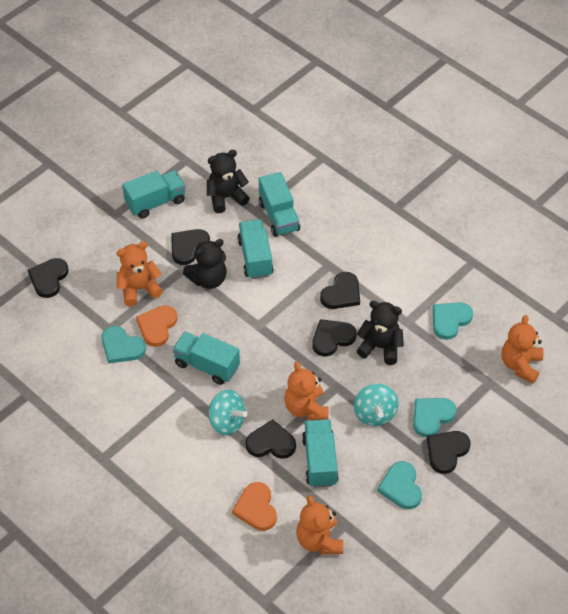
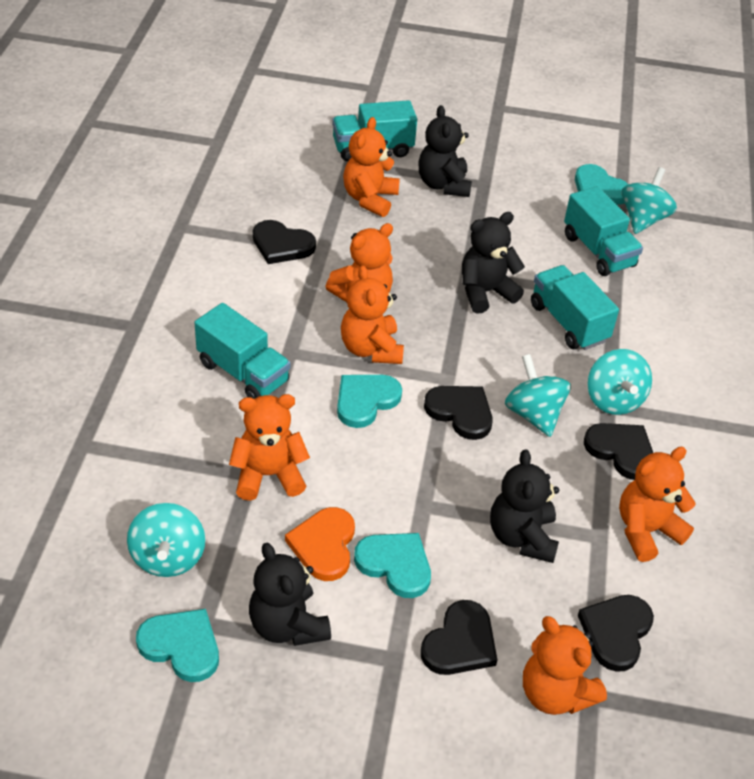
black heart: 6 -> 5
black teddy bear: 3 -> 4
orange heart: 2 -> 1
orange teddy bear: 4 -> 6
turquoise spinning top: 2 -> 4
turquoise truck: 5 -> 4

